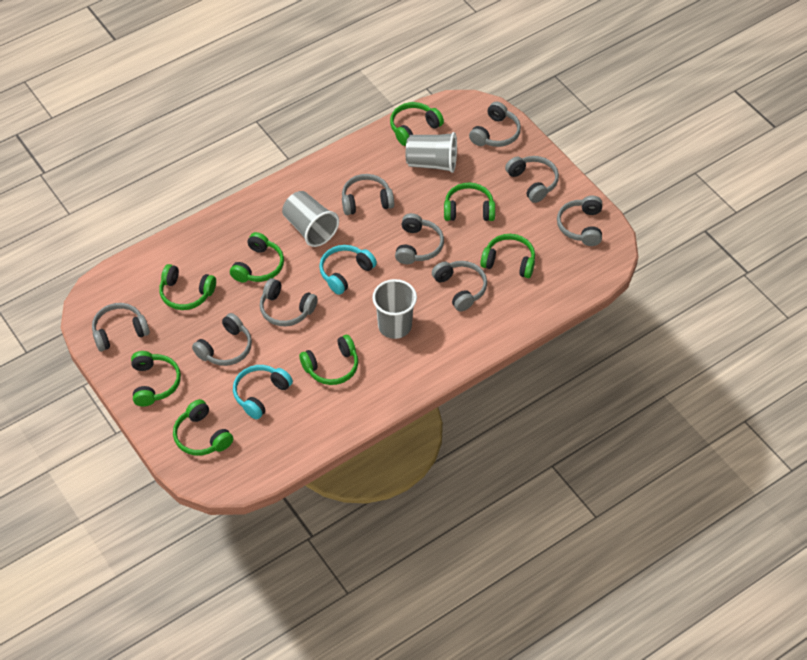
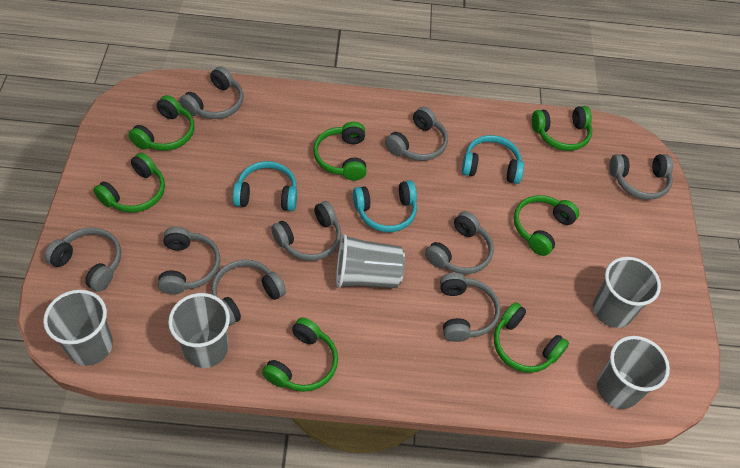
green headphones: 8 -> 7
grey cup: 3 -> 5
turquoise headphones: 2 -> 3

